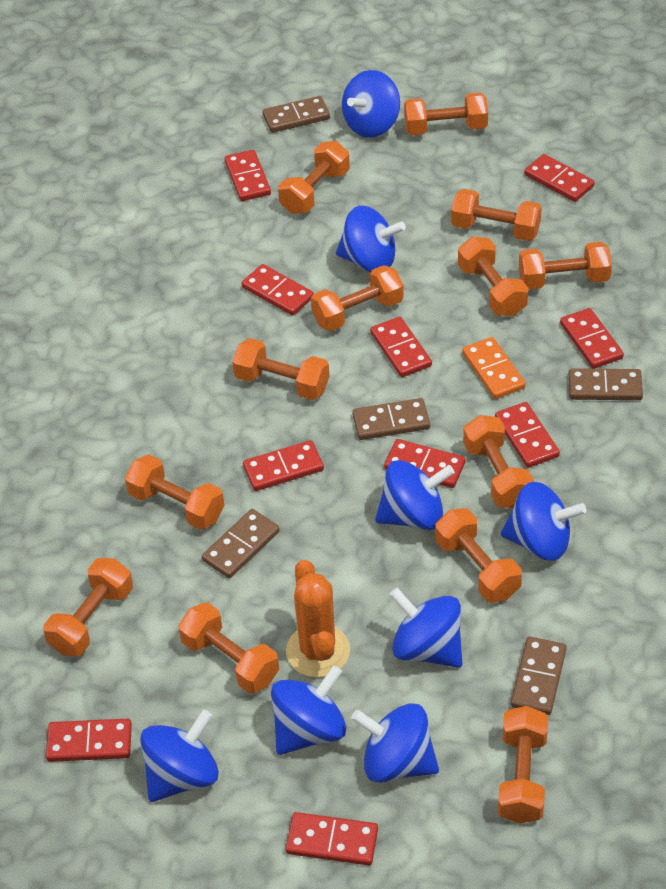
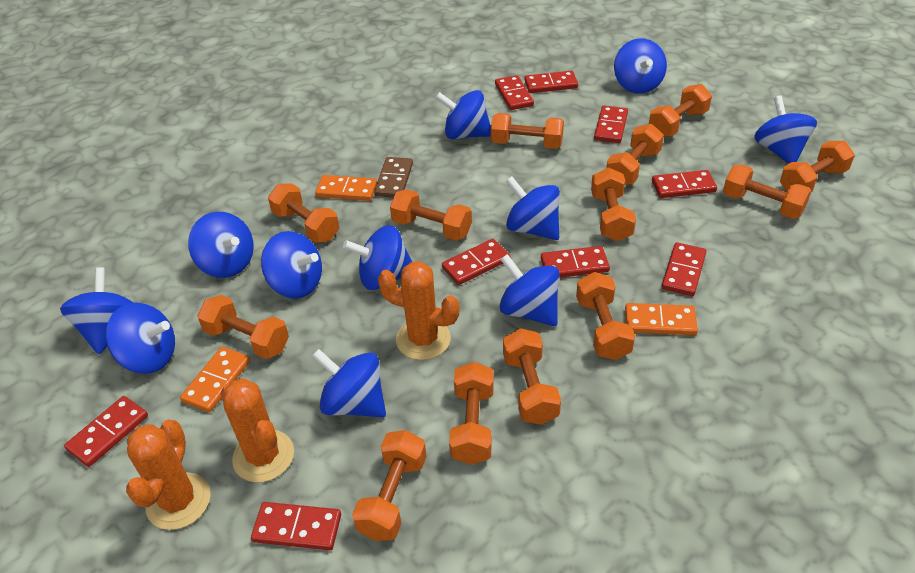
blue spinning top: 8 -> 11
brown domino: 5 -> 1
orange cactus: 1 -> 3
orange domino: 1 -> 3
red domino: 10 -> 9

